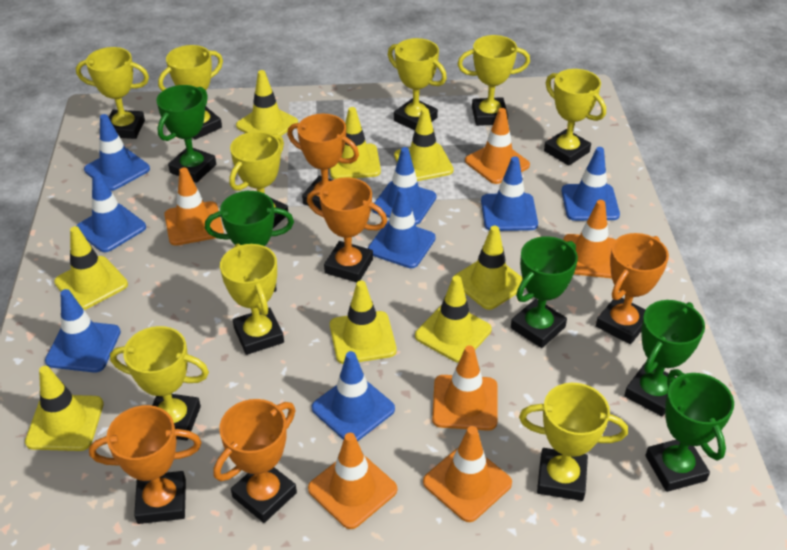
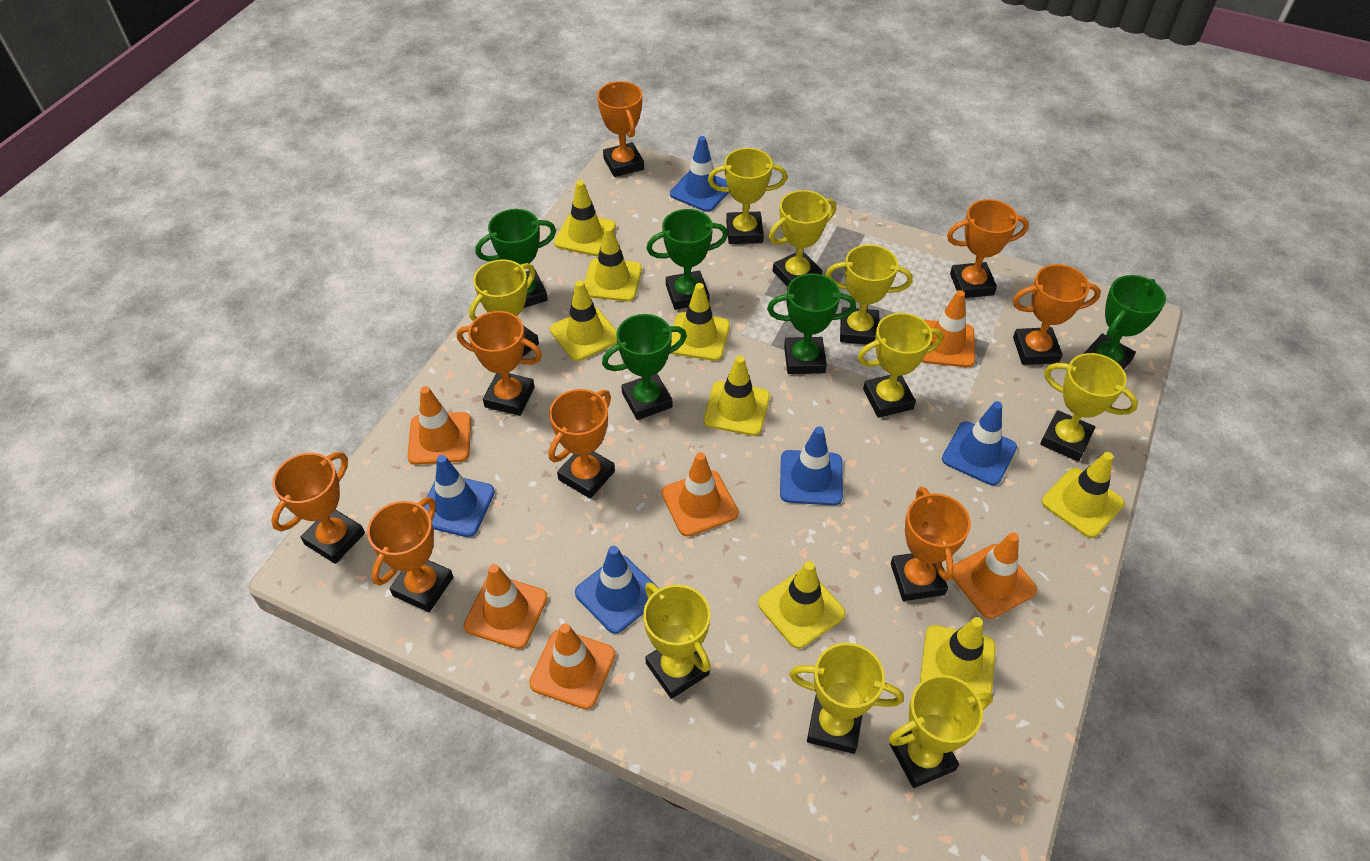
blue traffic cone: 8 -> 5
orange trophy: 5 -> 8

